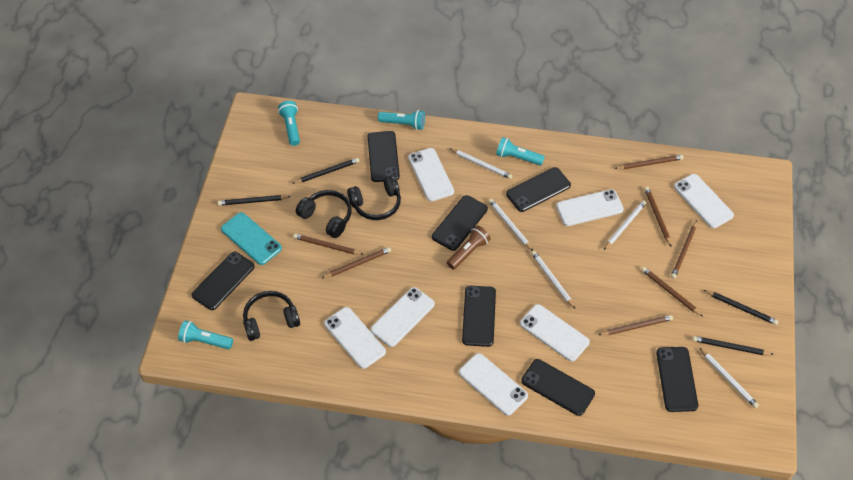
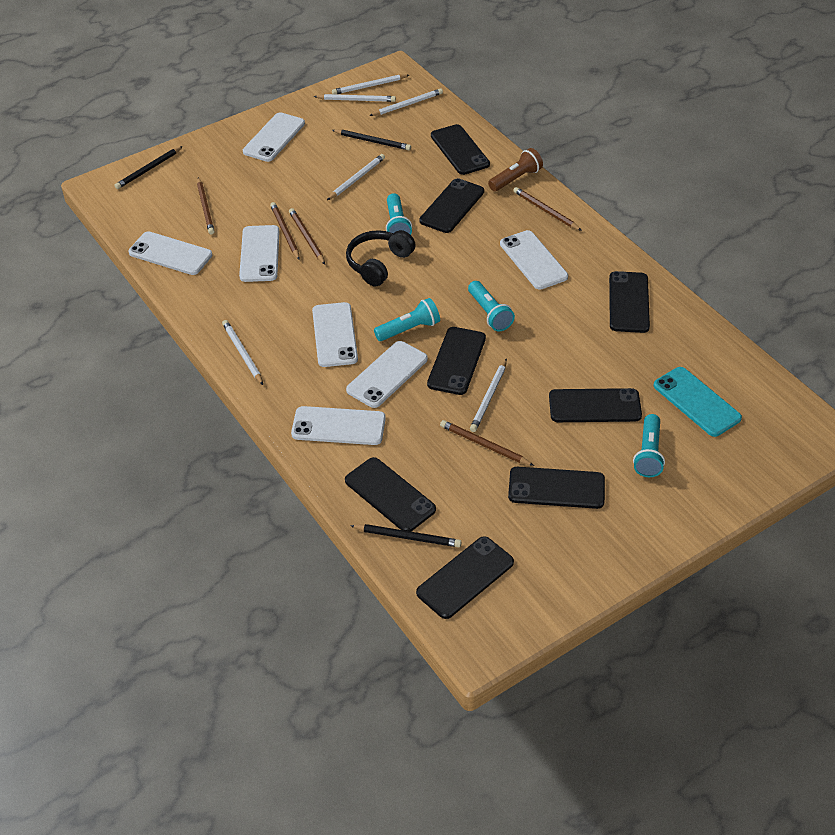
black headphones: 3 -> 1
black pencil: 4 -> 3
black phone: 7 -> 8
brown pencil: 7 -> 5
white pencil: 5 -> 6

